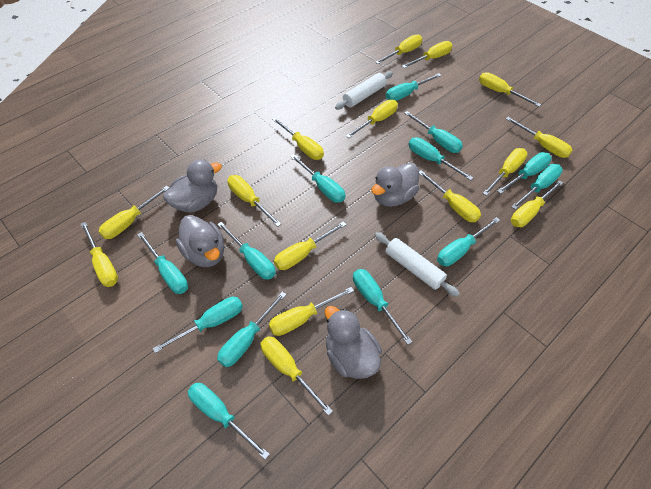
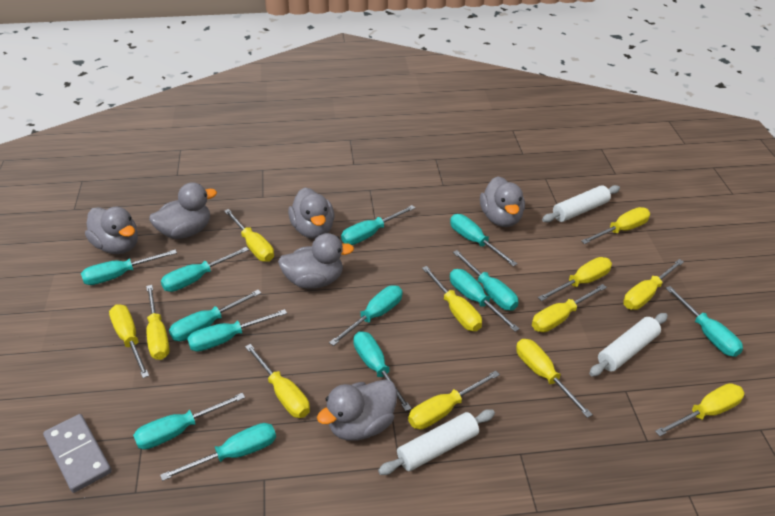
grey domino: 0 -> 1
grey duck: 4 -> 6
white rolling pin: 2 -> 3
yellow screwdriver: 15 -> 12

